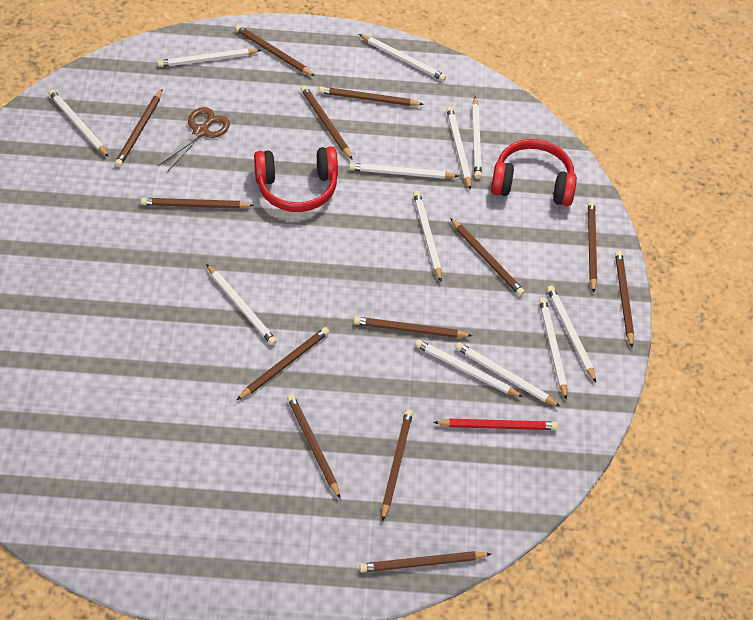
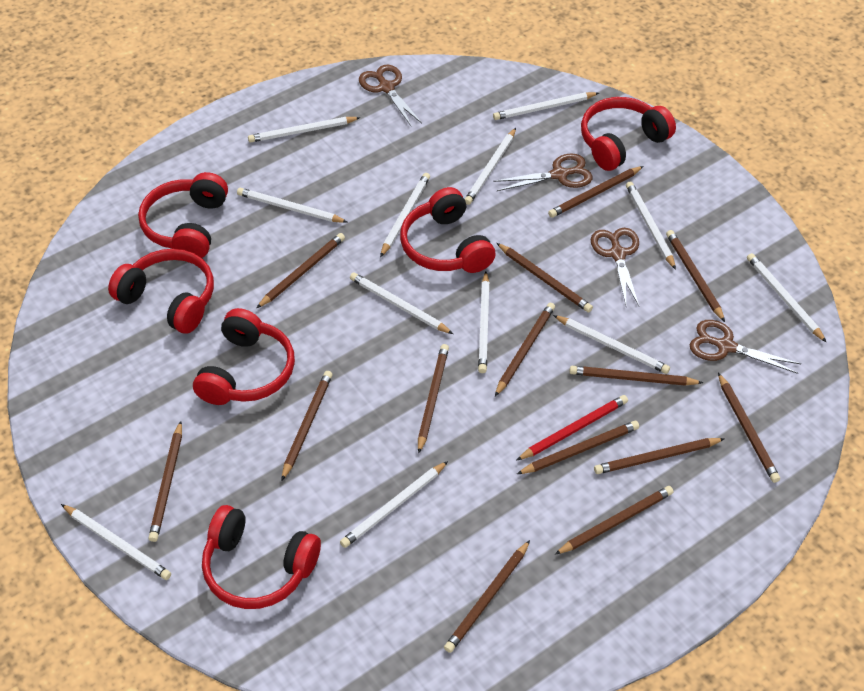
brown pencil: 13 -> 14
brown scissors: 1 -> 4
red headphones: 2 -> 6

